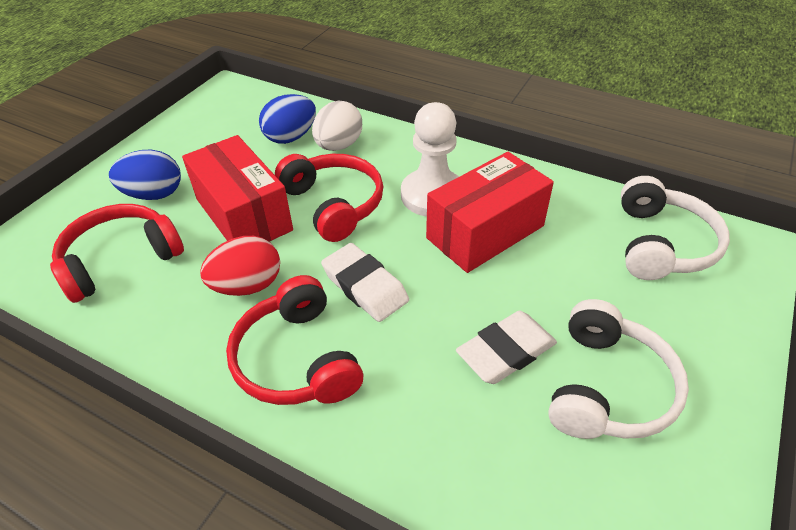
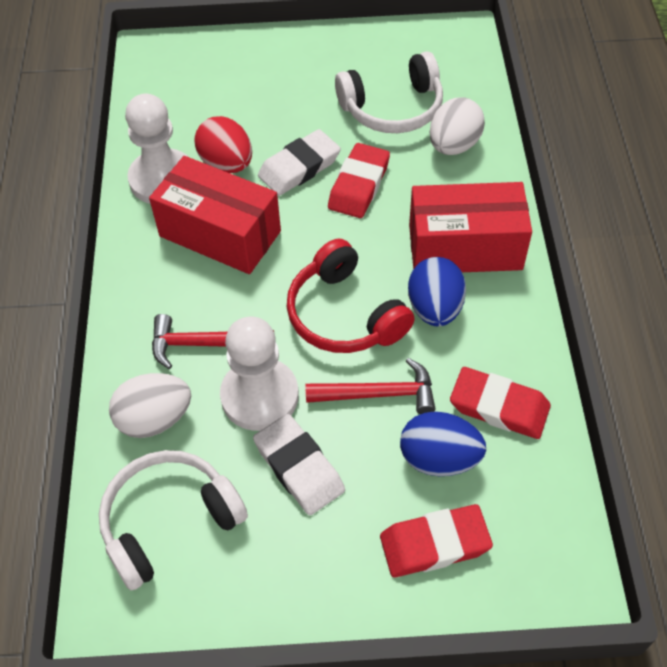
red eraser: 0 -> 3
red hammer: 0 -> 2
red headphones: 3 -> 1
white egg: 1 -> 2
white pawn: 1 -> 2

